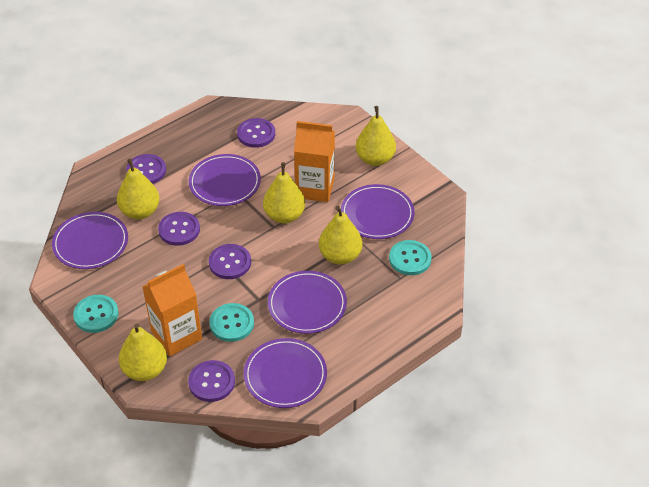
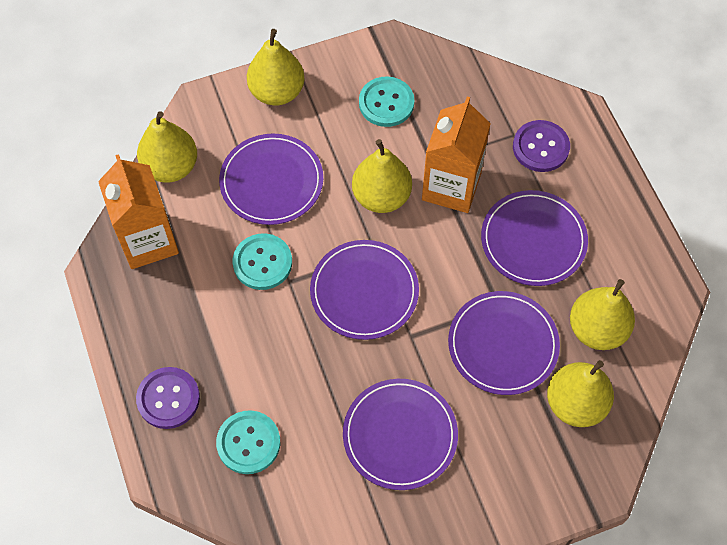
purple button: 5 -> 2

